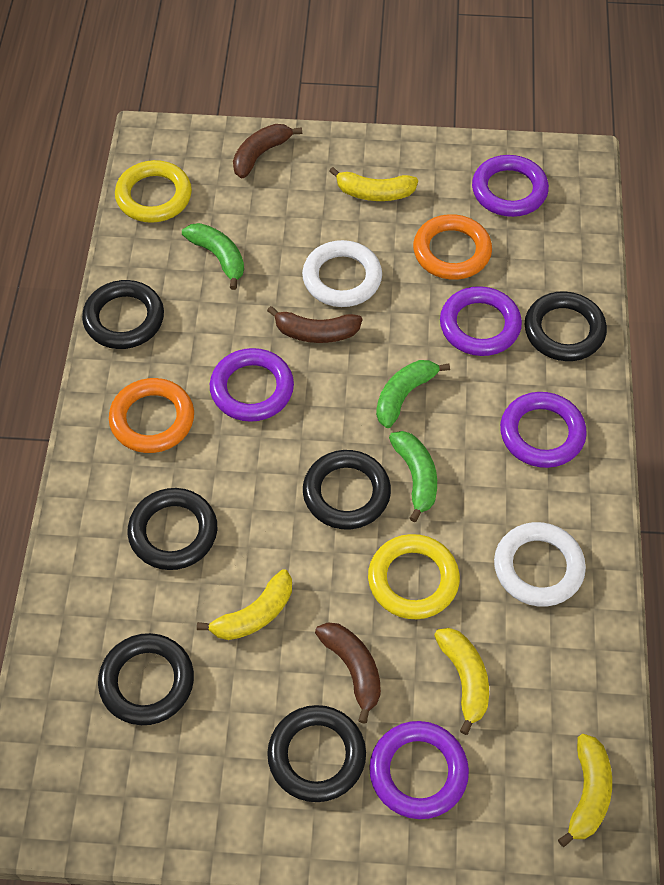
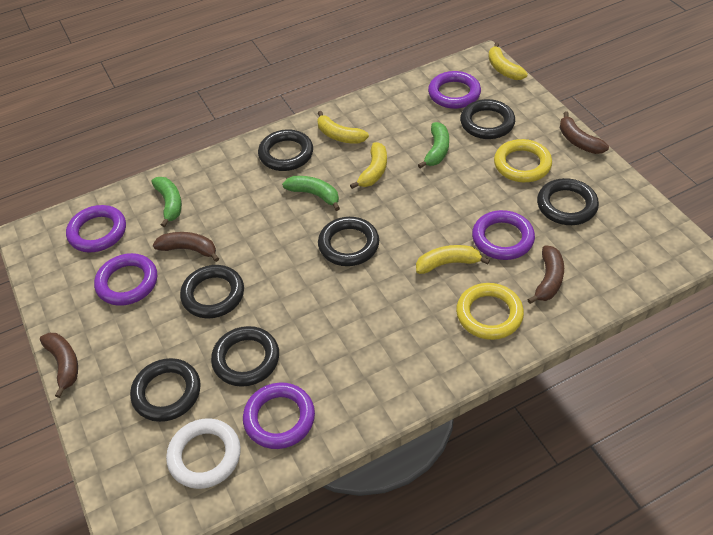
black ring: 6 -> 7
brown banana: 3 -> 4
orange ring: 2 -> 0
white ring: 2 -> 1

